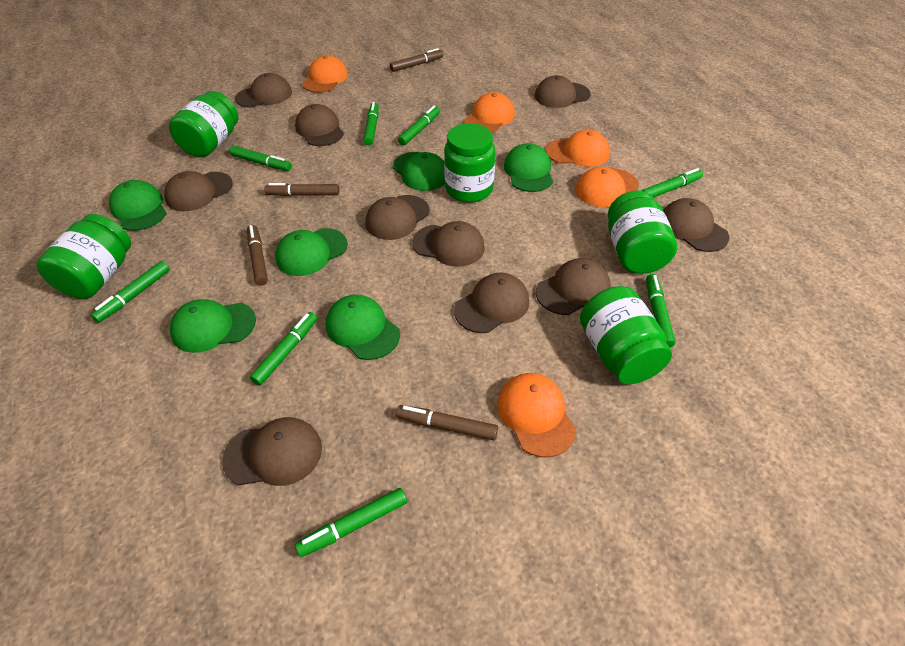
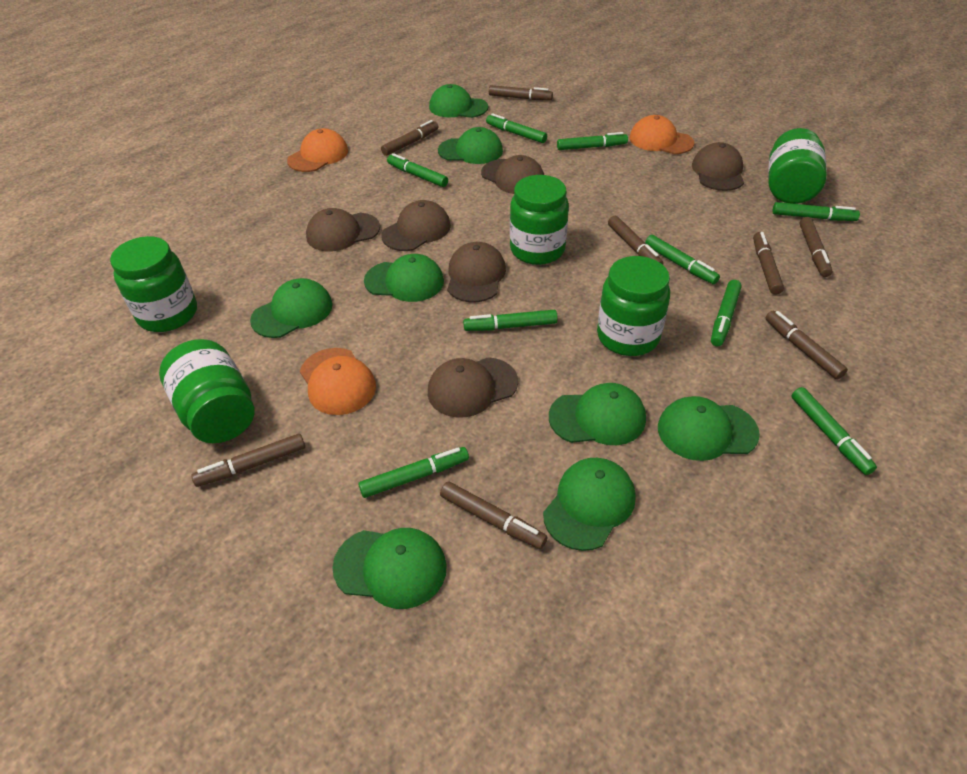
brown cap: 10 -> 6
brown marker: 4 -> 8
green cap: 6 -> 8
green marker: 8 -> 9
orange cap: 5 -> 3

